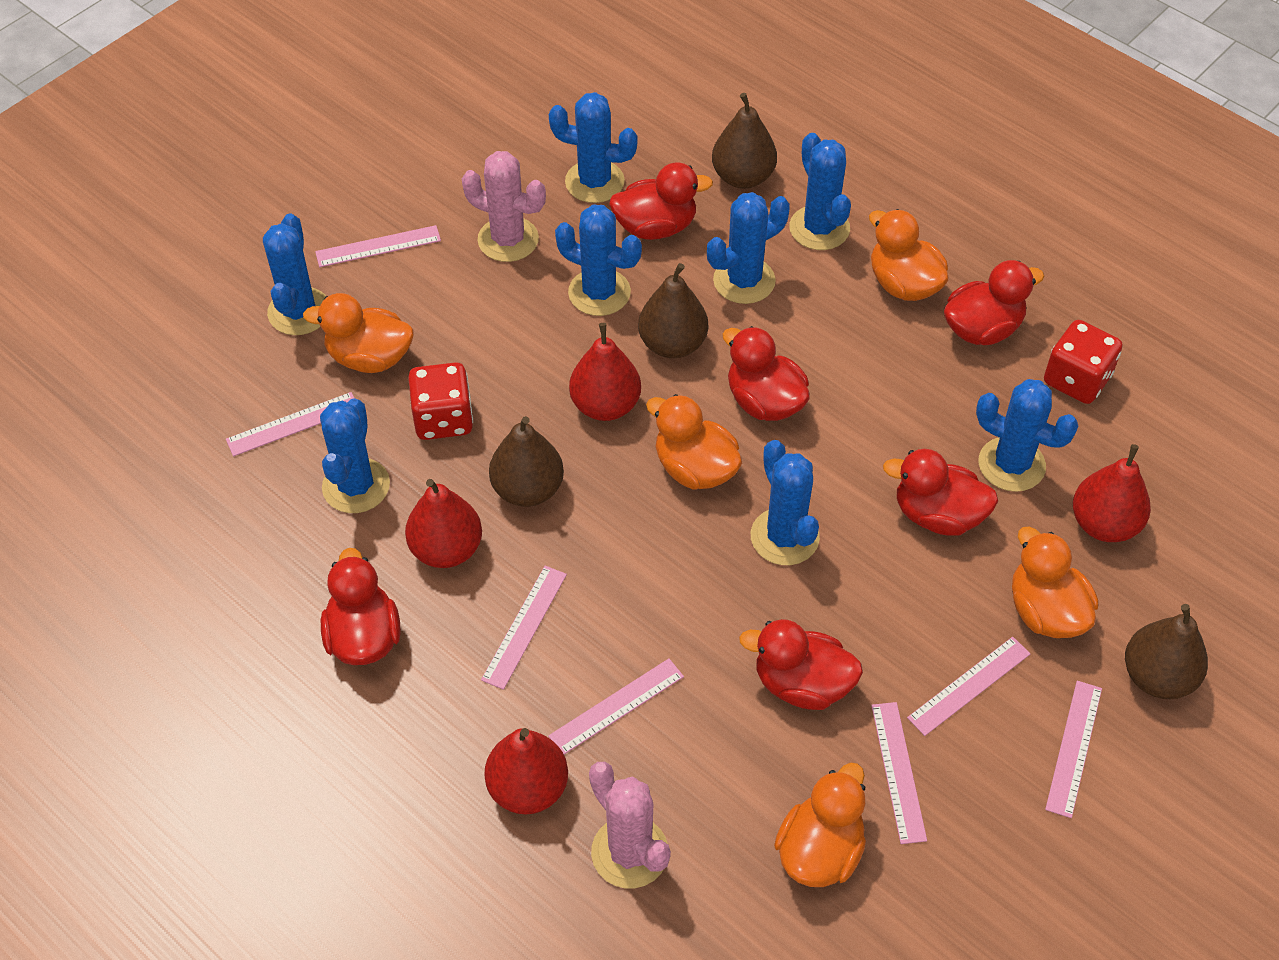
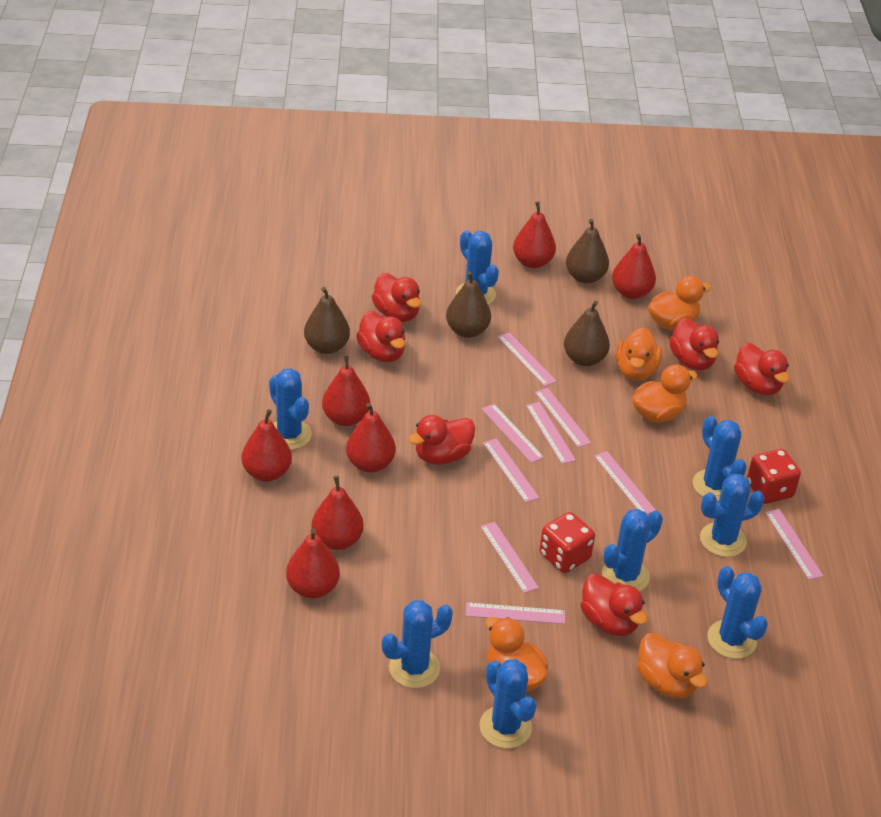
pink cactus: 2 -> 0
pink ruler: 7 -> 9
red pear: 4 -> 7

